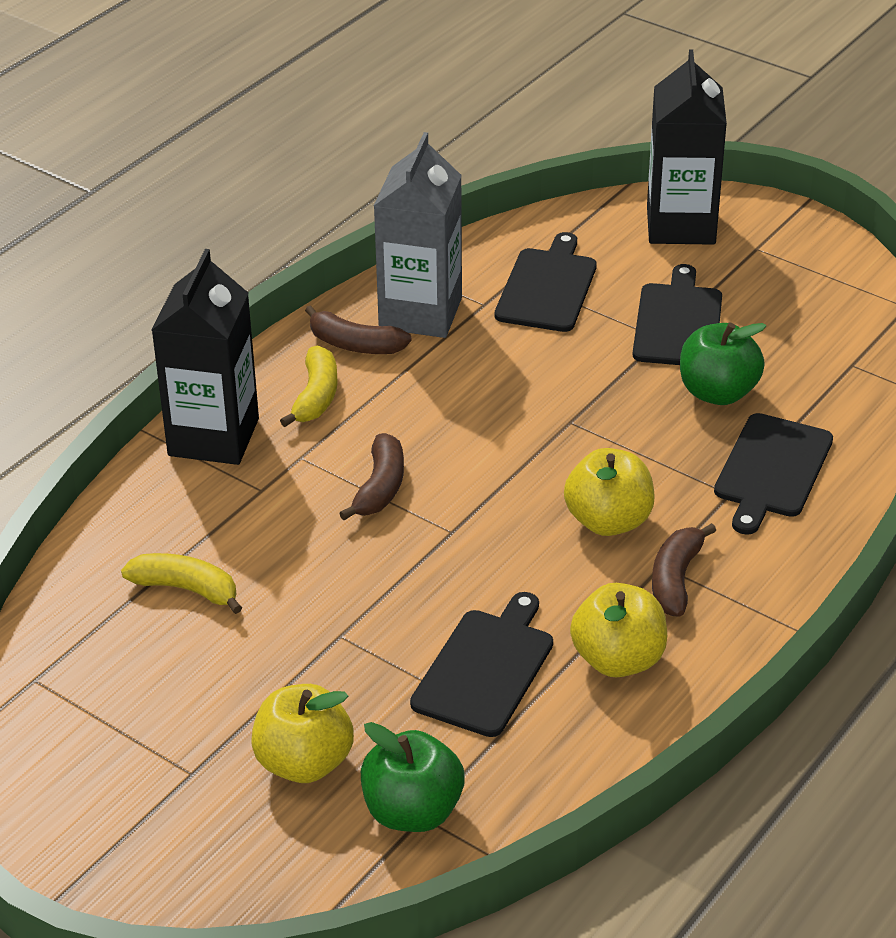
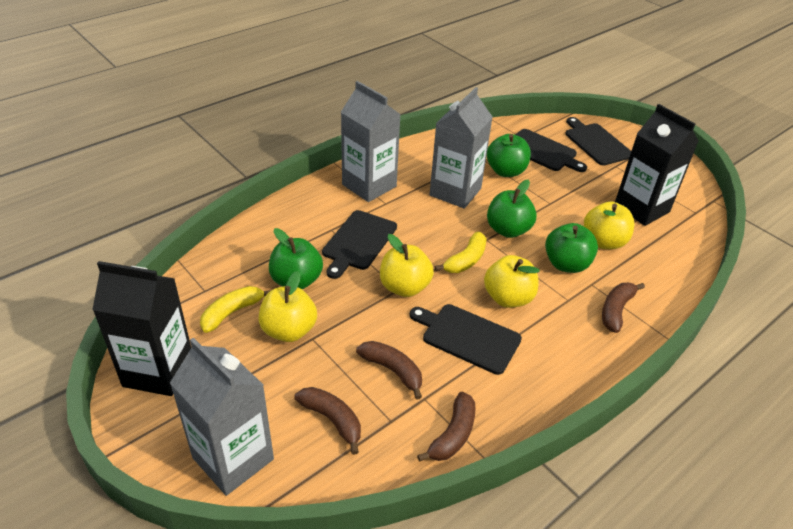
brown banana: 3 -> 4
green apple: 2 -> 4
grey carton: 1 -> 3
yellow apple: 3 -> 4

